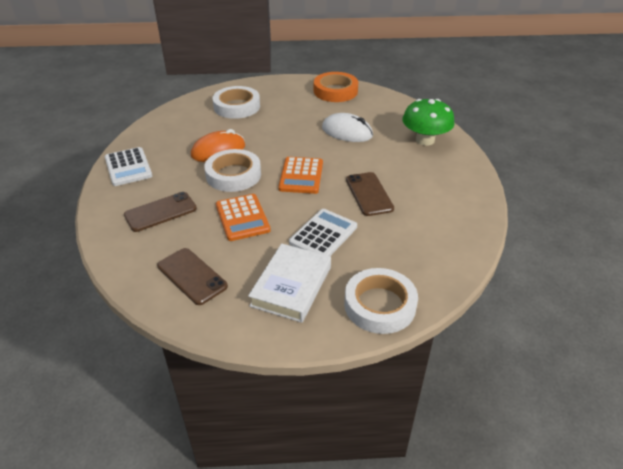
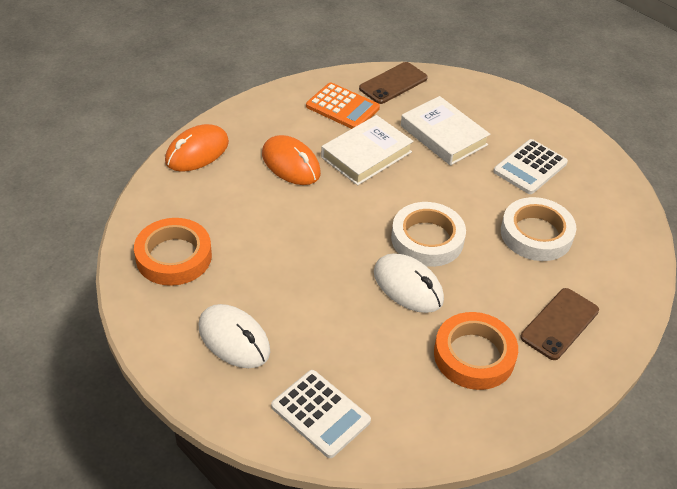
brown phone: 3 -> 2
green mushroom: 1 -> 0
orange calculator: 2 -> 1
orange mouse: 1 -> 2
orange tape: 1 -> 2
white book: 1 -> 2
white mouse: 1 -> 2
white tape: 3 -> 2

